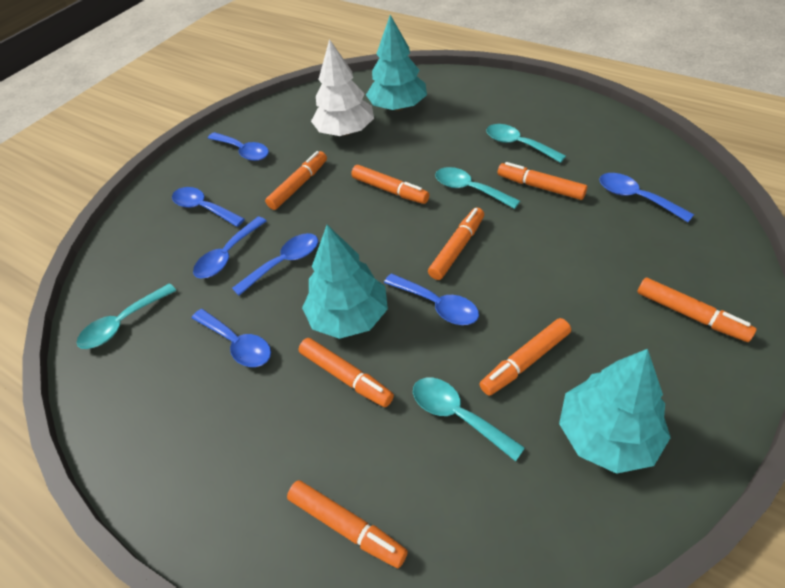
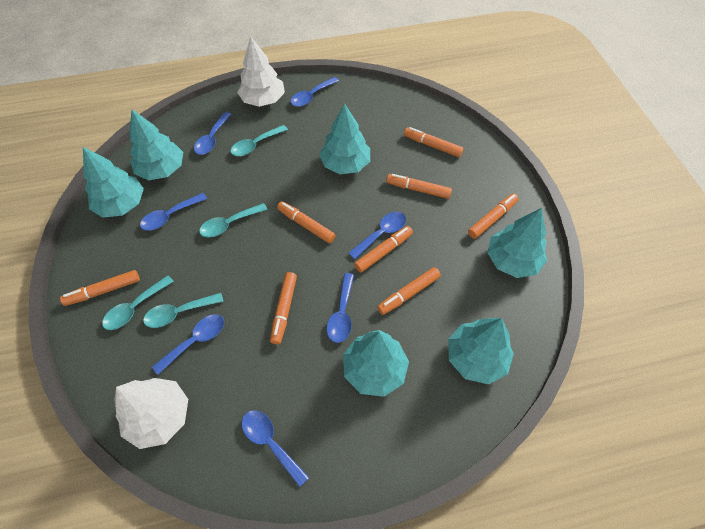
turquoise tree: 3 -> 6
white tree: 1 -> 2

